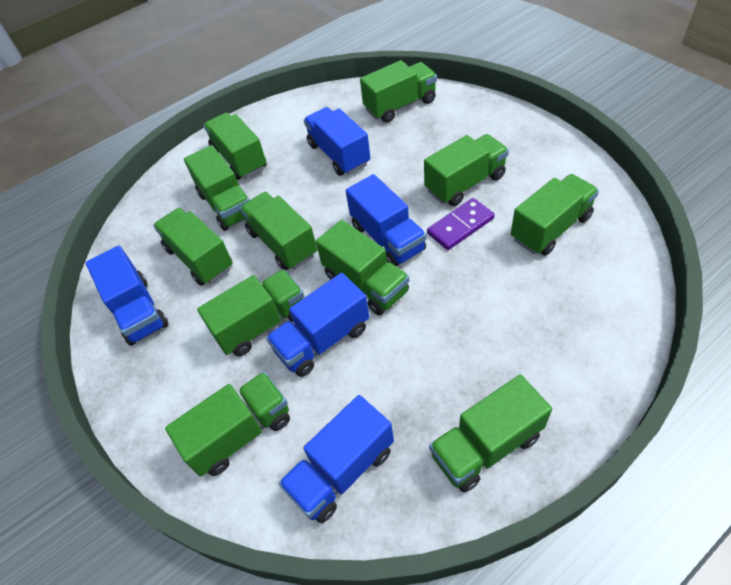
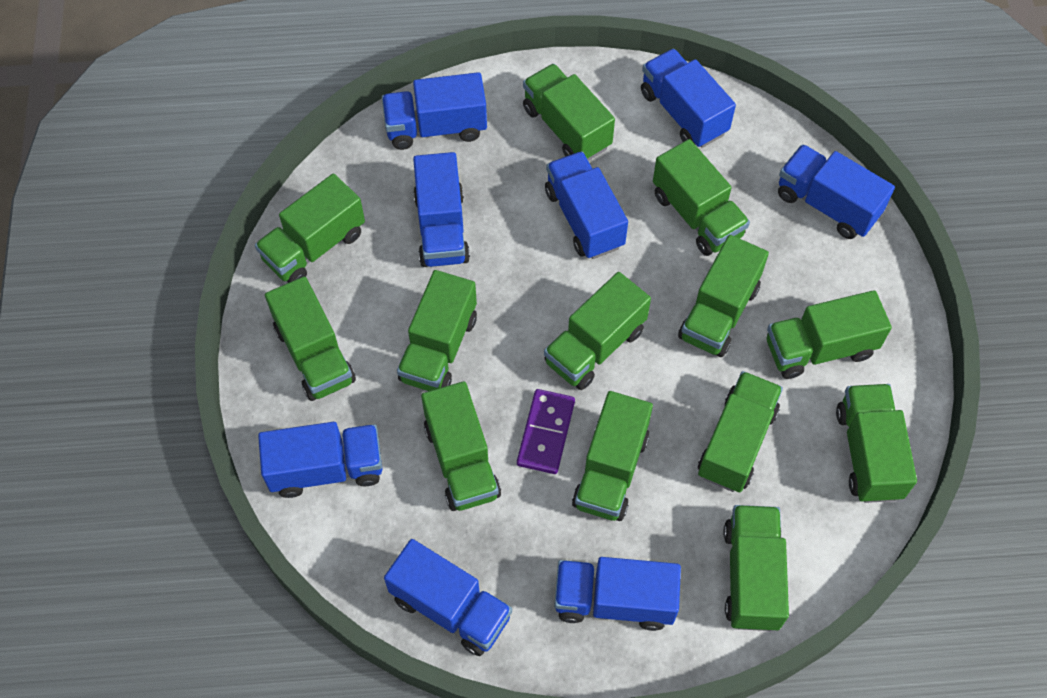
blue truck: 5 -> 8
green truck: 11 -> 13

